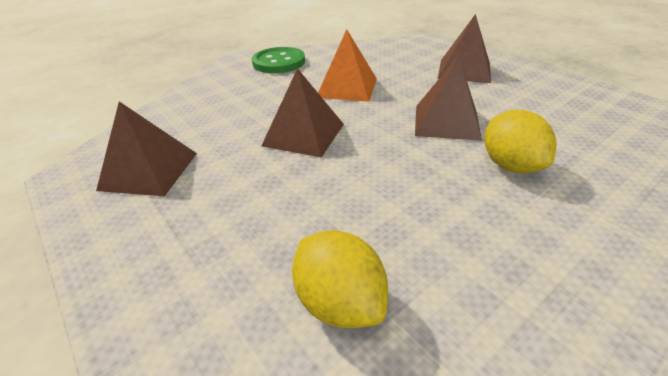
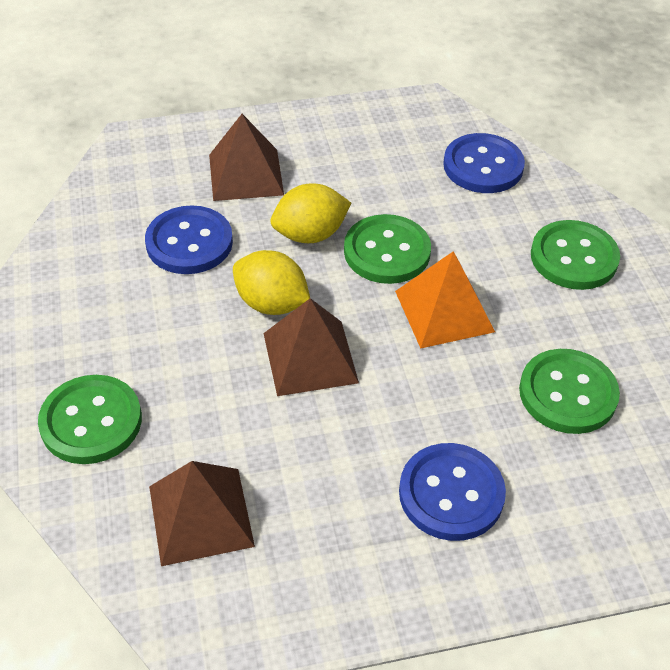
blue button: 0 -> 3
brown pyramid: 4 -> 3
green button: 1 -> 4

